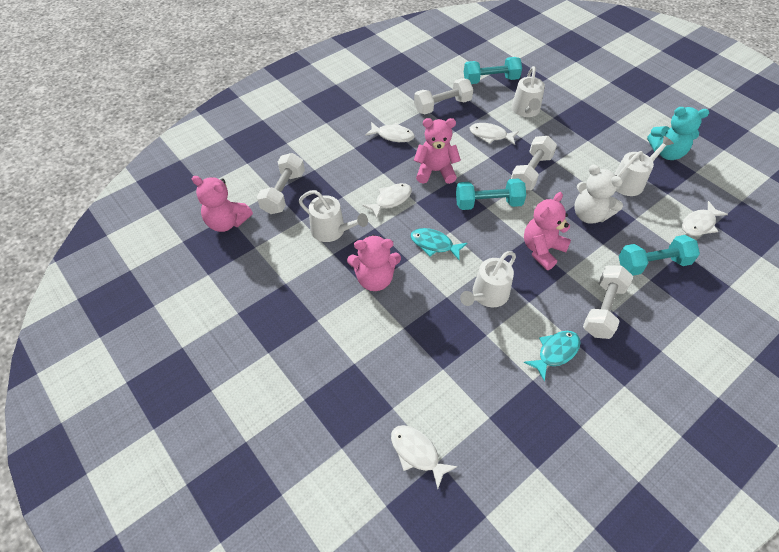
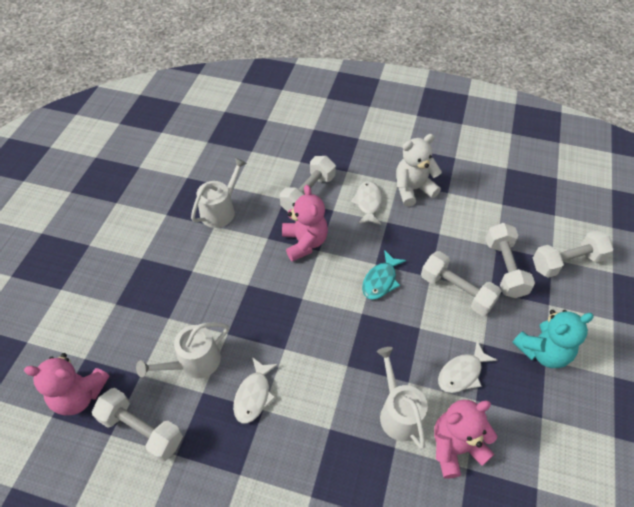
pink teddy bear: 4 -> 3
turquoise dumbbell: 3 -> 0
turquoise fish: 2 -> 1
white dumbbell: 4 -> 5
white fish: 5 -> 3
white watering can: 4 -> 3

